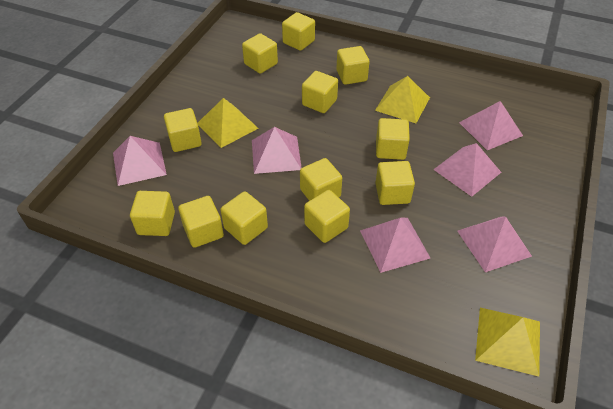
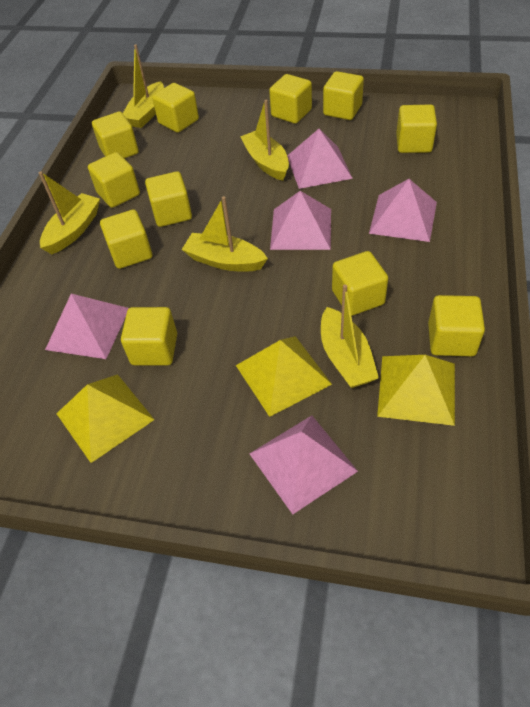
pink pyramid: 6 -> 5
yellow boat: 0 -> 5
yellow cube: 12 -> 11

